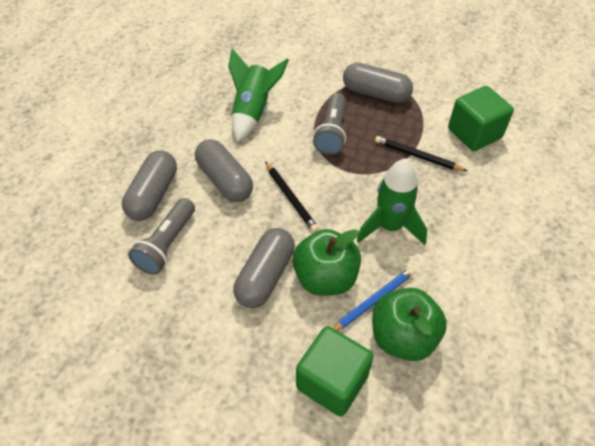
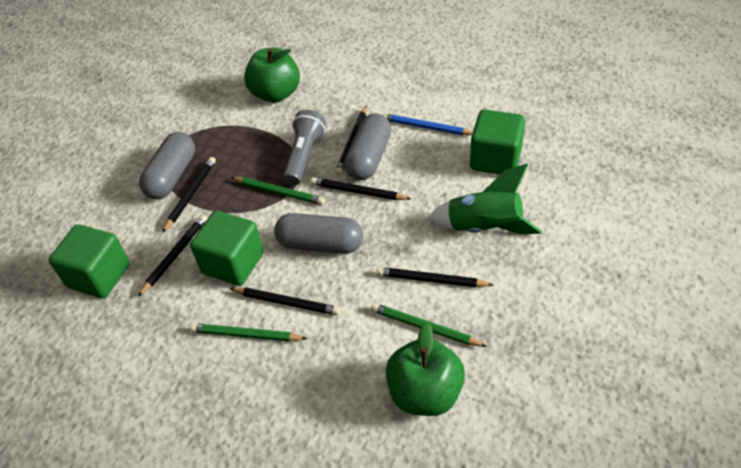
black pencil: 2 -> 6
green cube: 2 -> 3
green pencil: 0 -> 3
green rocket: 2 -> 1
grey capsule: 4 -> 3
grey flashlight: 2 -> 1

